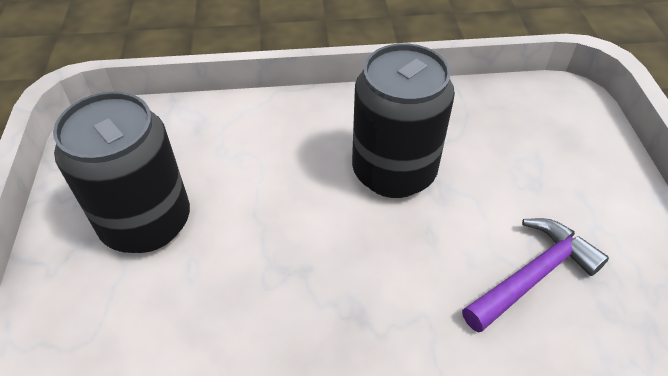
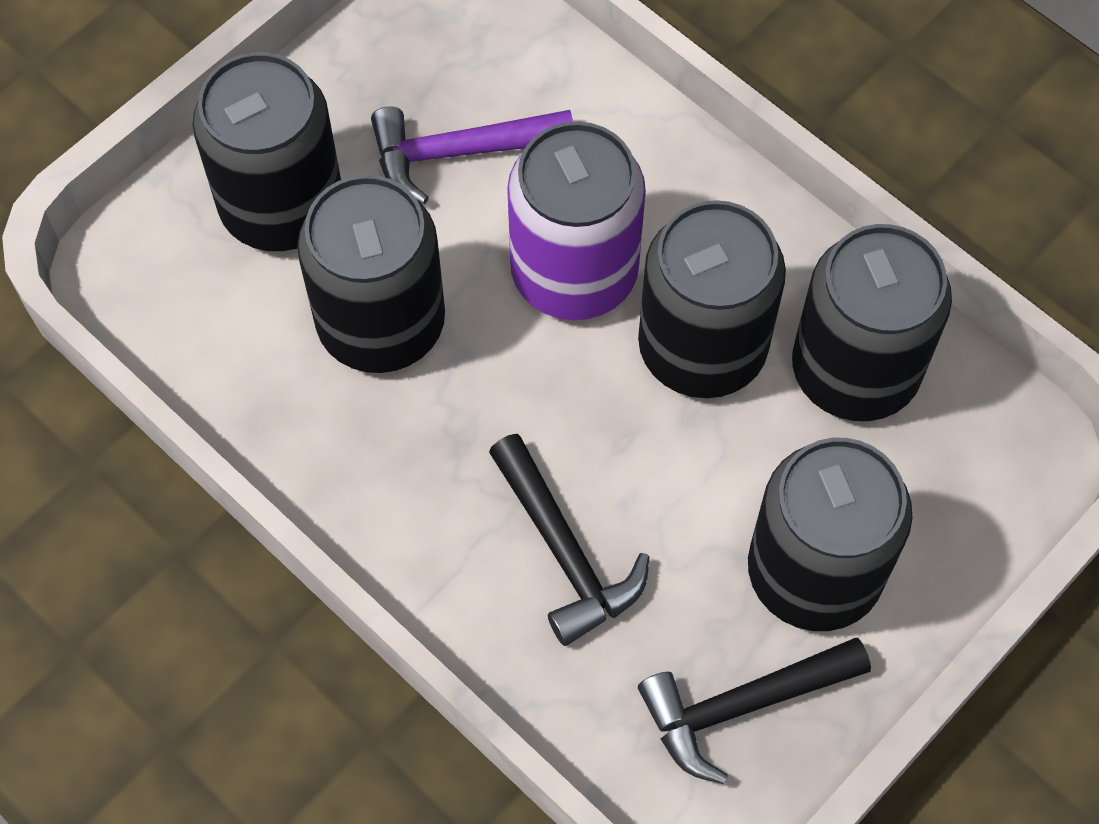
black can: 2 -> 5
black hammer: 0 -> 2
purple can: 0 -> 1

